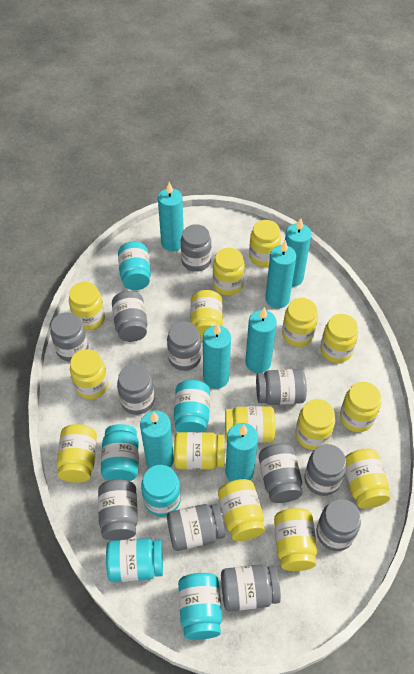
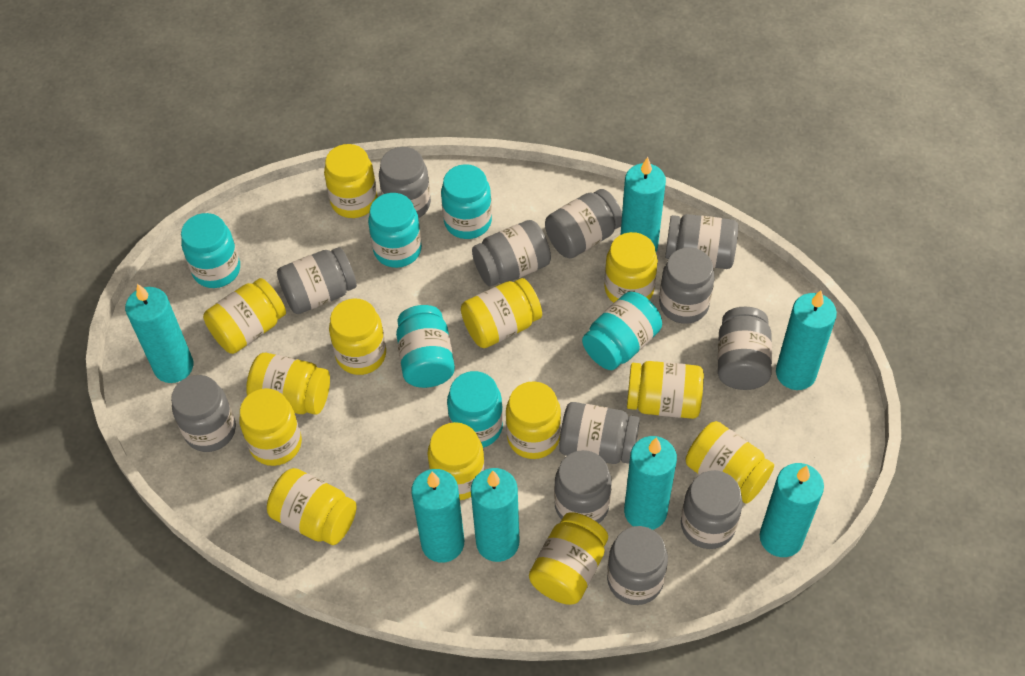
yellow jar: 15 -> 13

